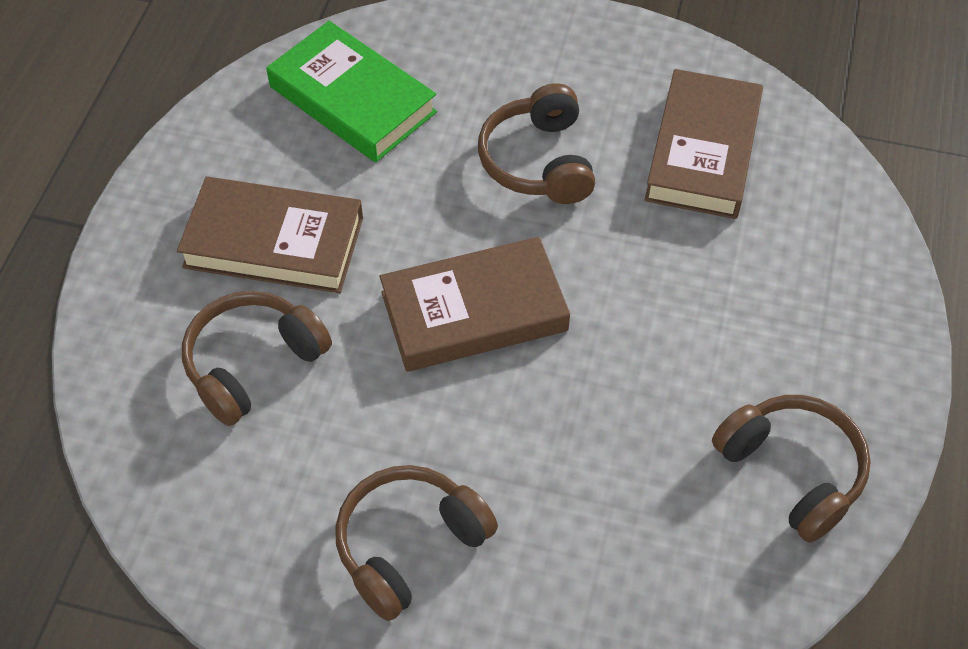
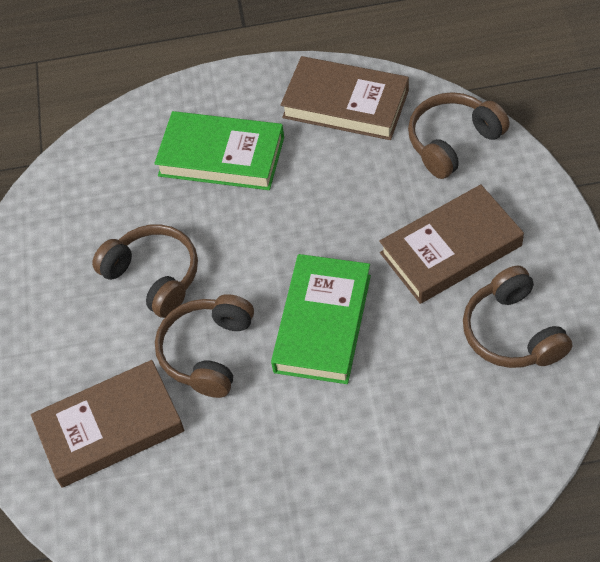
green book: 1 -> 2

